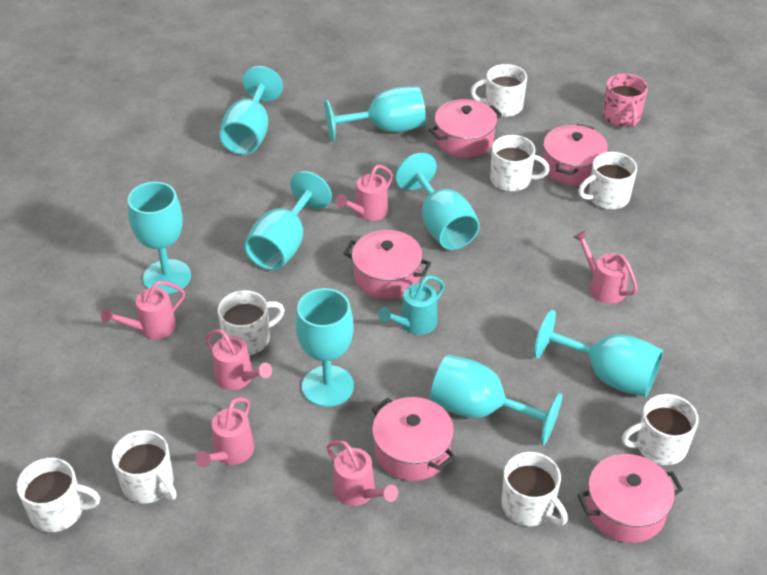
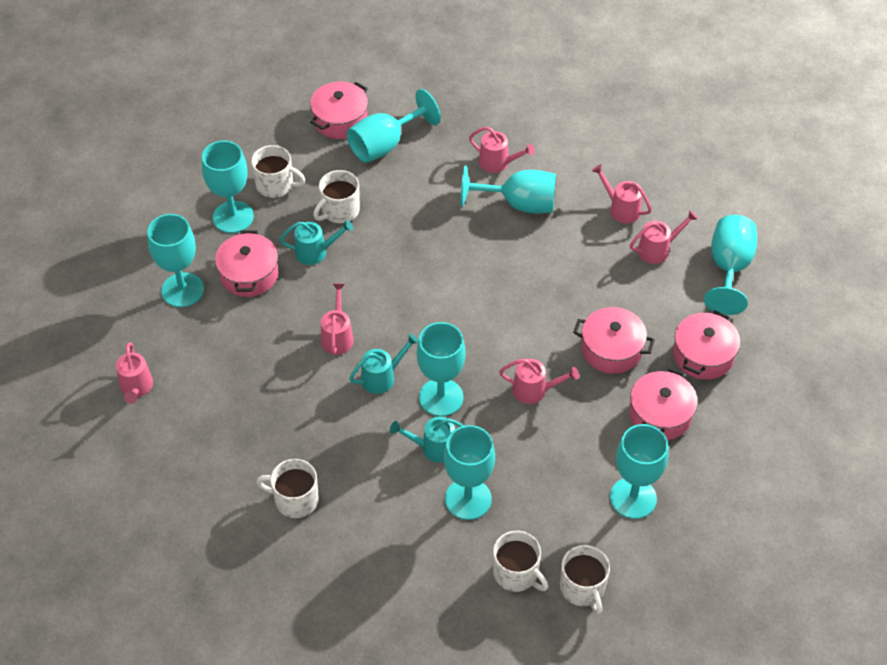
pink mug: 1 -> 0
turquoise watering can: 1 -> 3
white mug: 8 -> 5

